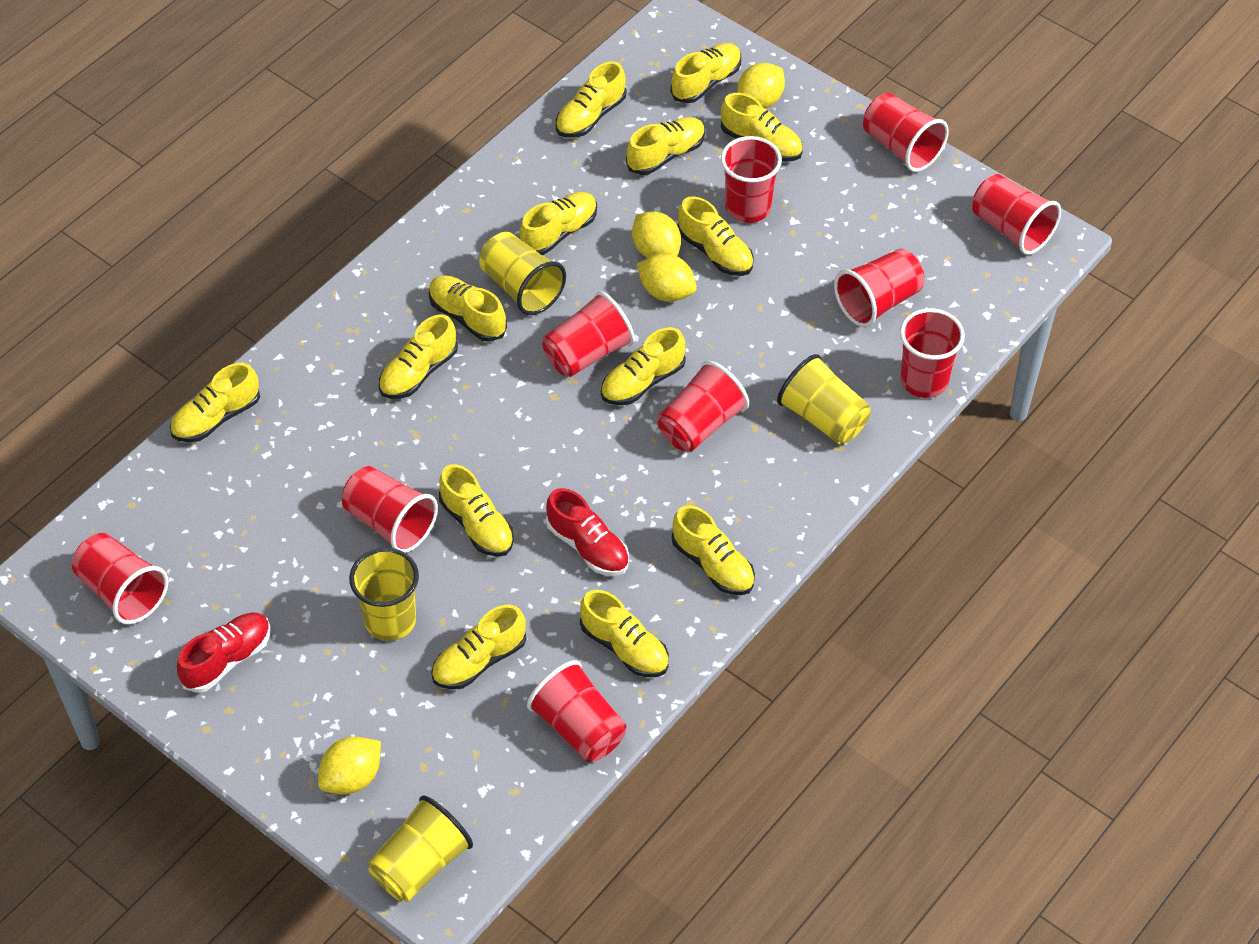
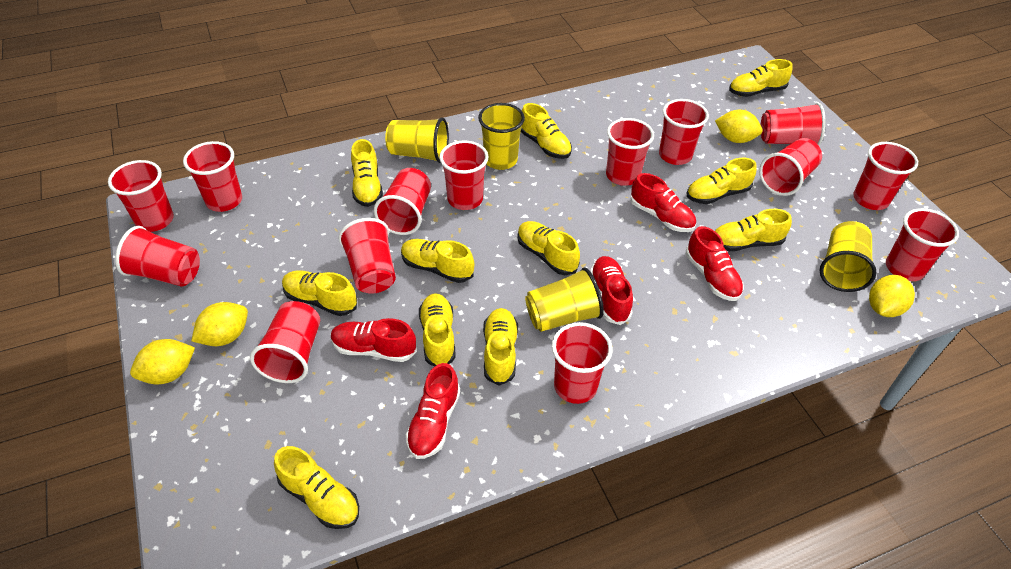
red cup: 10 -> 14
red shoe: 2 -> 5
yellow shoe: 14 -> 11

